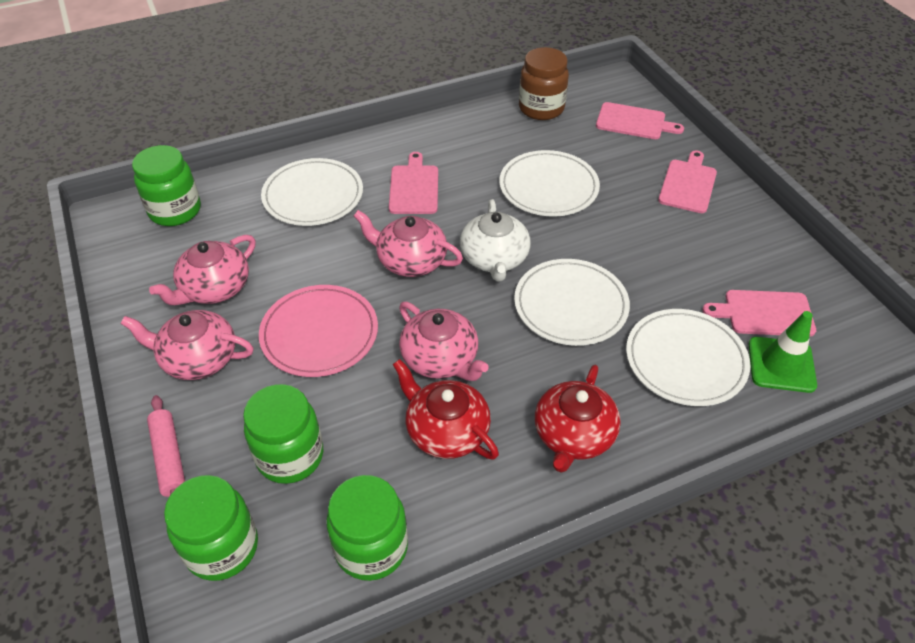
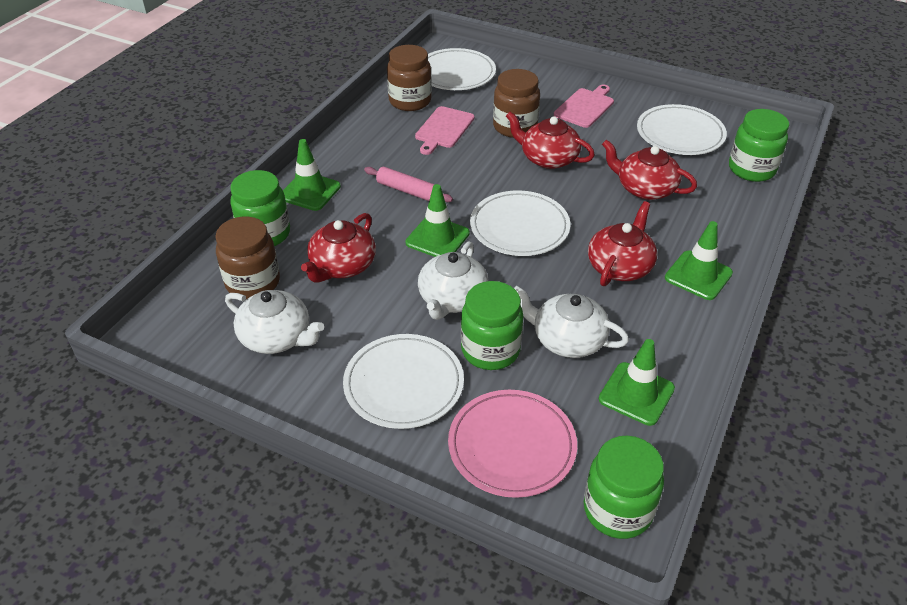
brown jar: 1 -> 3
green traffic cone: 1 -> 4
pink cutting board: 4 -> 2
pink teapot: 4 -> 0
red teapot: 2 -> 4
white teapot: 1 -> 3

